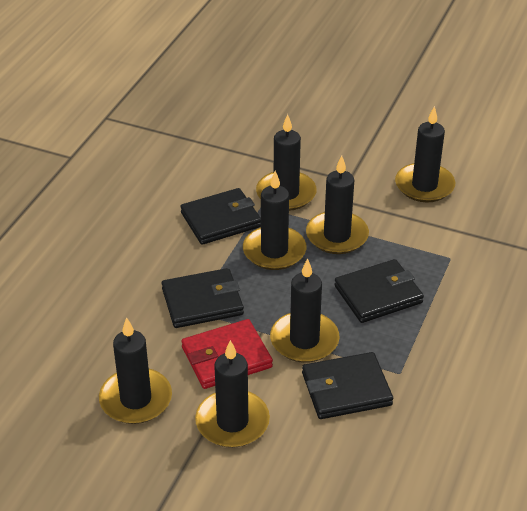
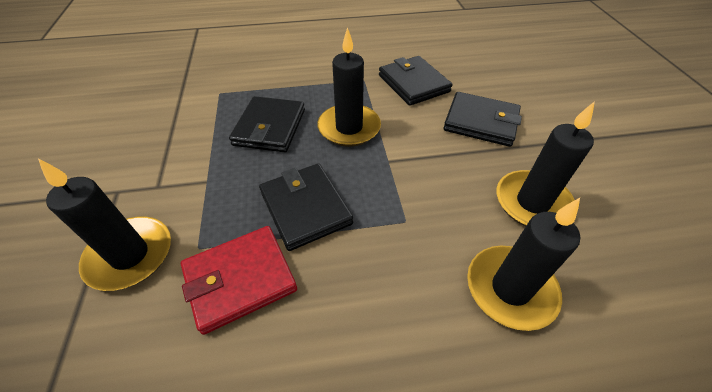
black candle: 7 -> 4

